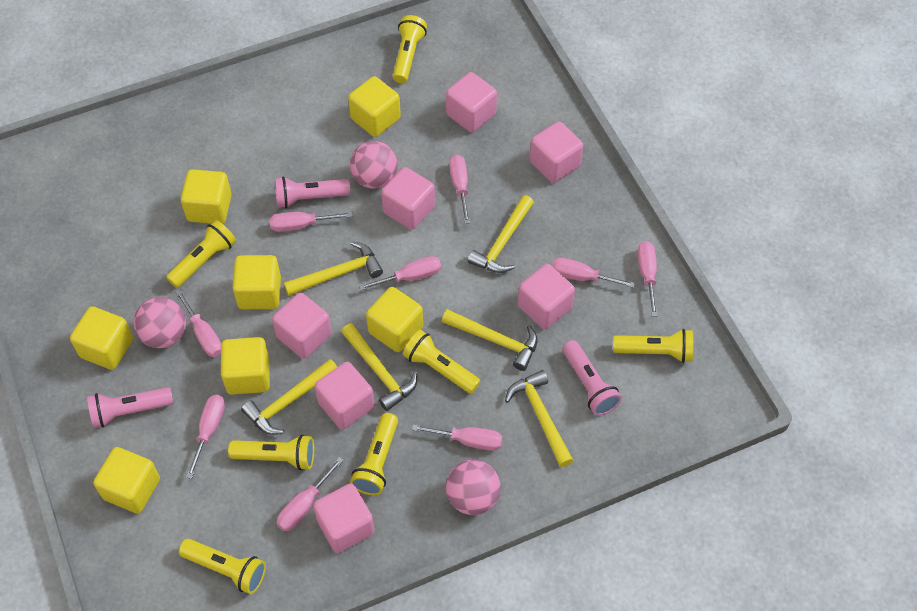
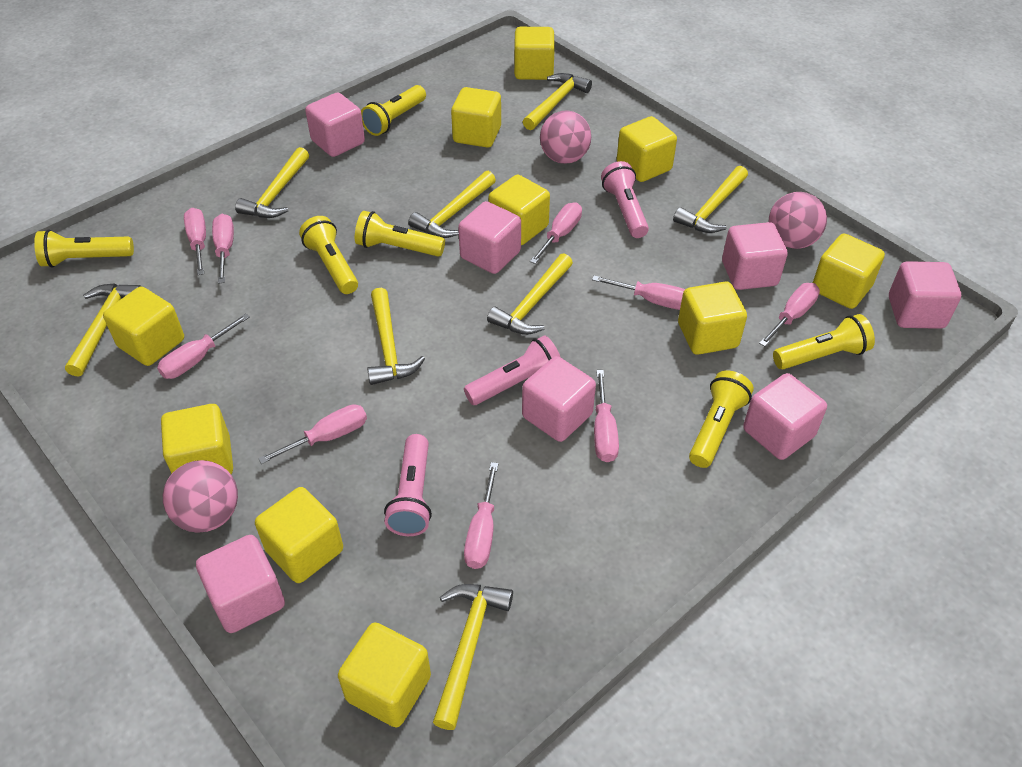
yellow cube: 7 -> 10
yellow flashlight: 7 -> 6
yellow hammer: 6 -> 8

